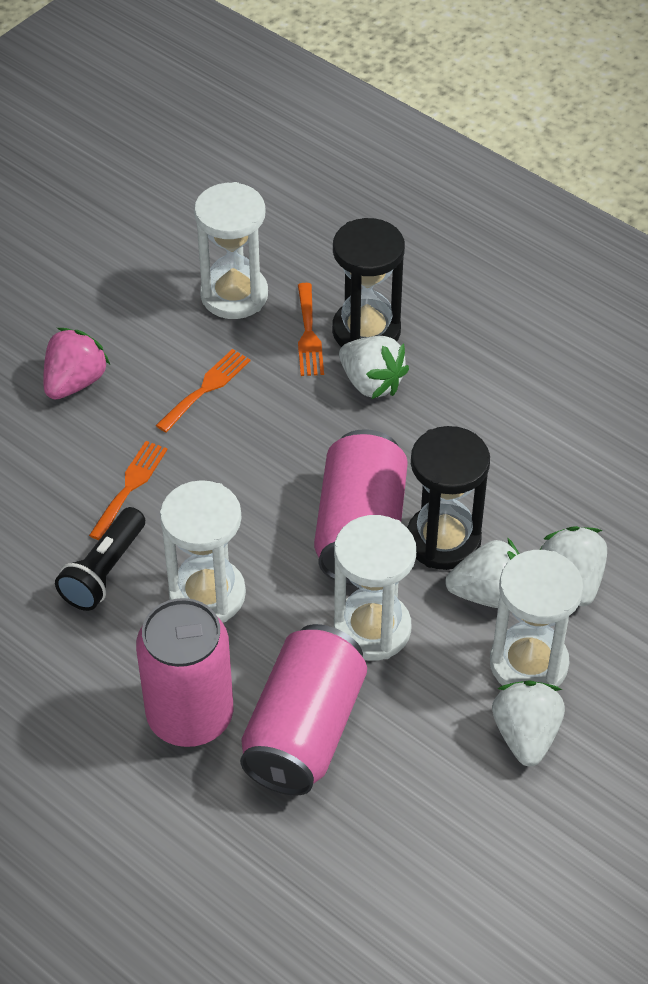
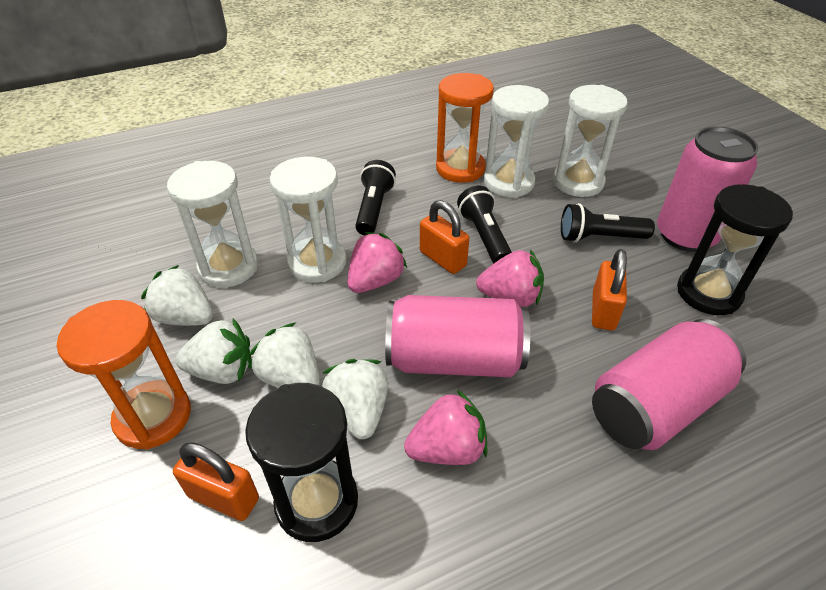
black flashlight: 1 -> 3
orange fork: 3 -> 0
orange hourglass: 0 -> 2
orange padlock: 0 -> 3
pink strawberry: 1 -> 3

